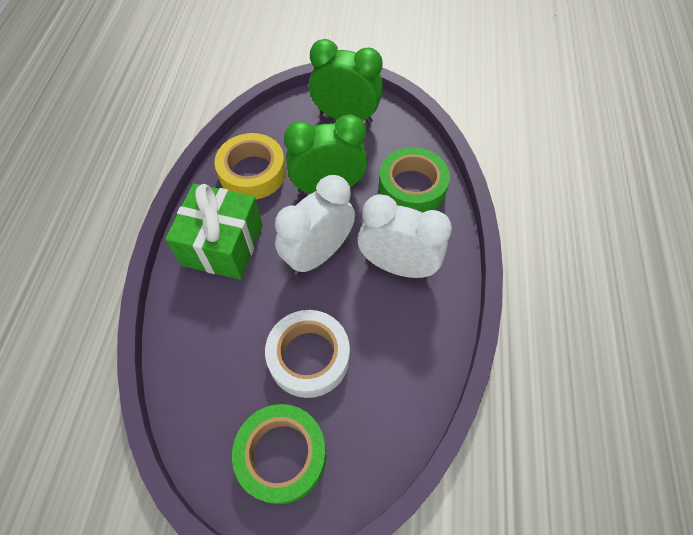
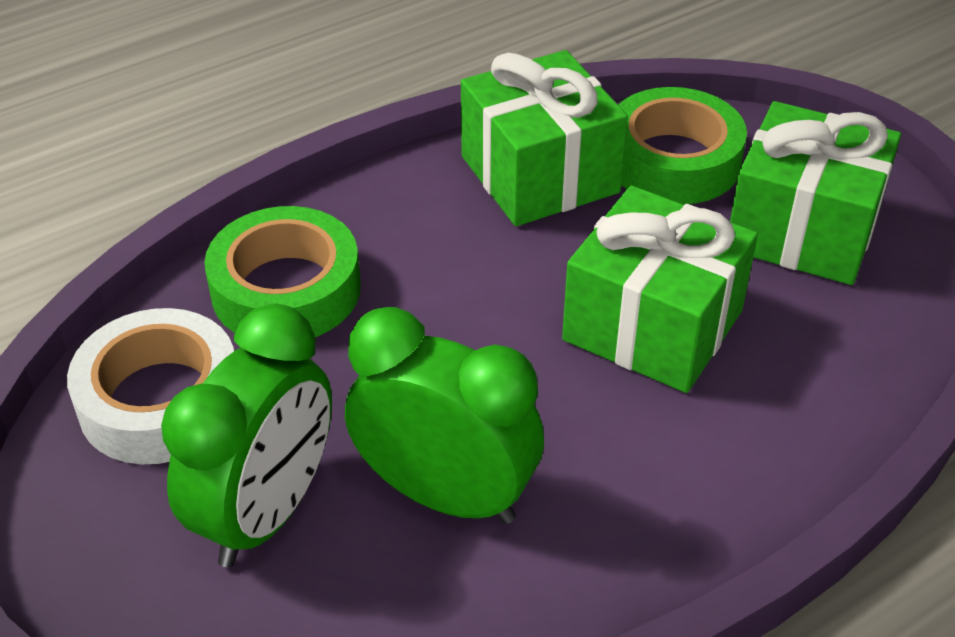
green gift: 1 -> 3
white clock: 2 -> 0
yellow tape: 1 -> 0

